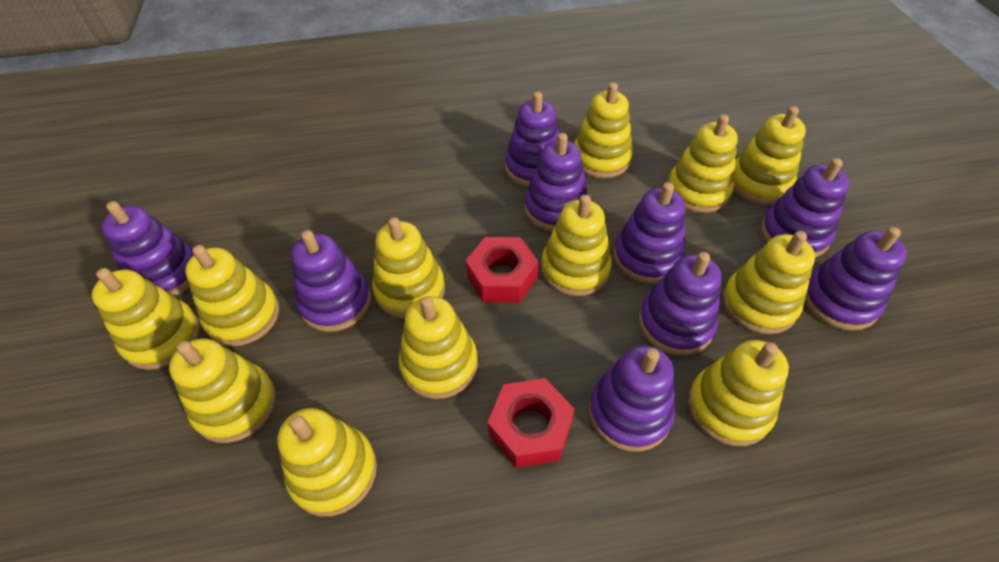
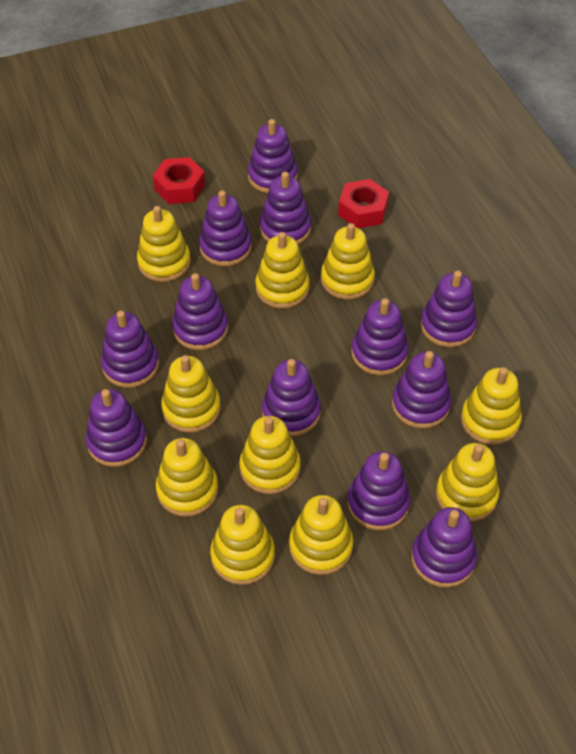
purple stacking toy: 9 -> 12
yellow stacking toy: 12 -> 10

